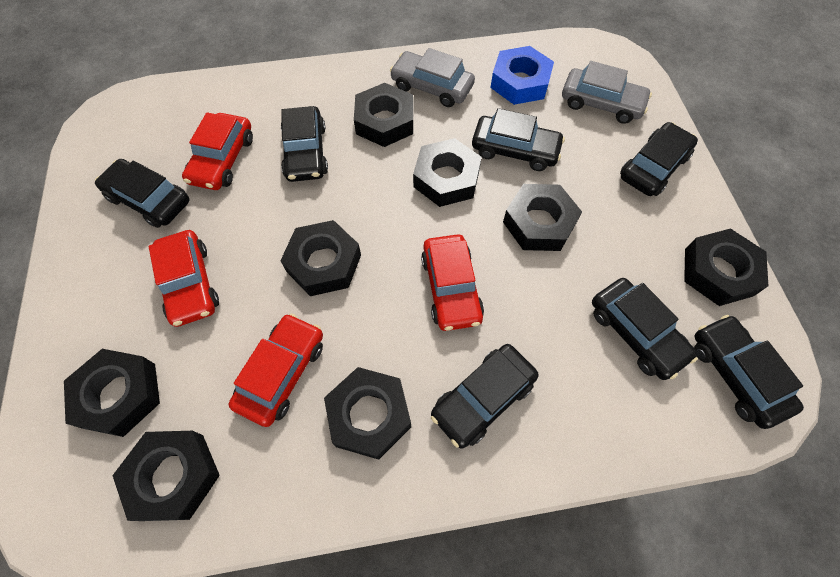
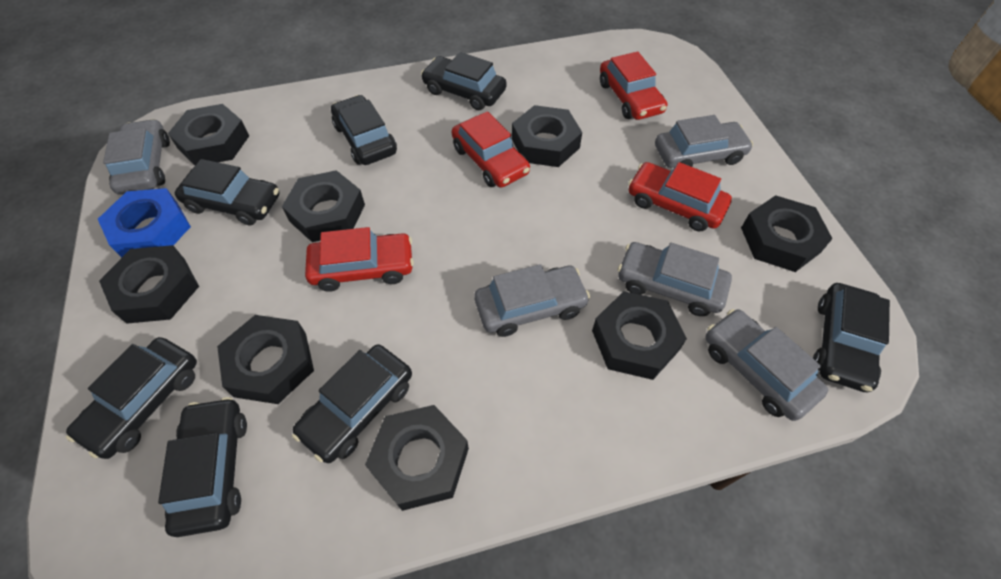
grey car: 2 -> 5

